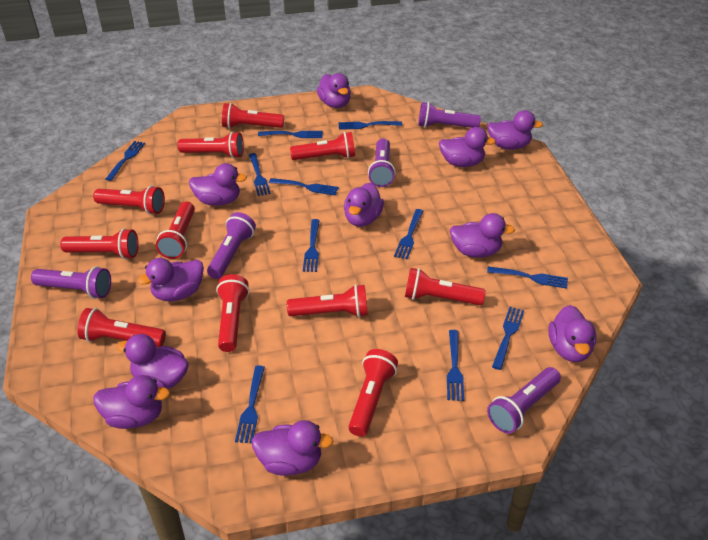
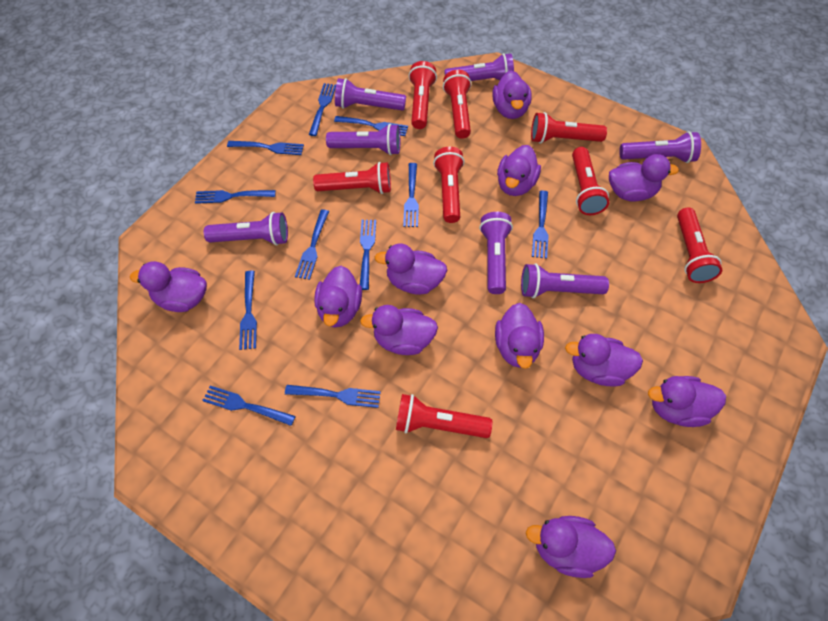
purple flashlight: 5 -> 7
red flashlight: 11 -> 8

